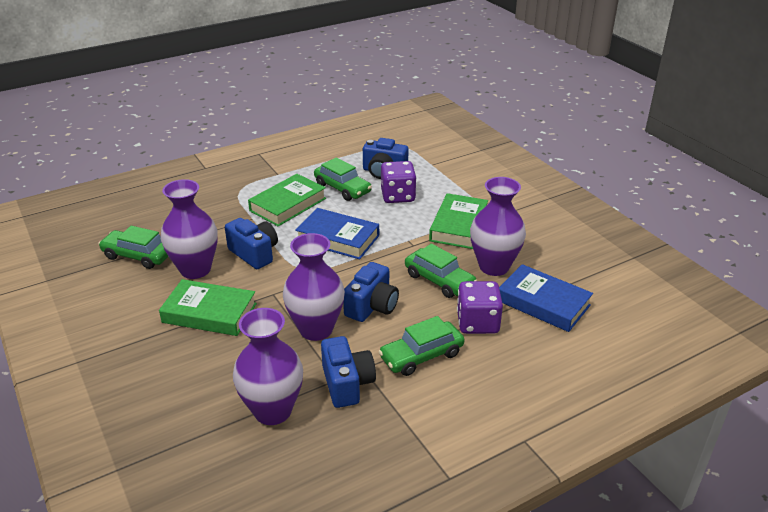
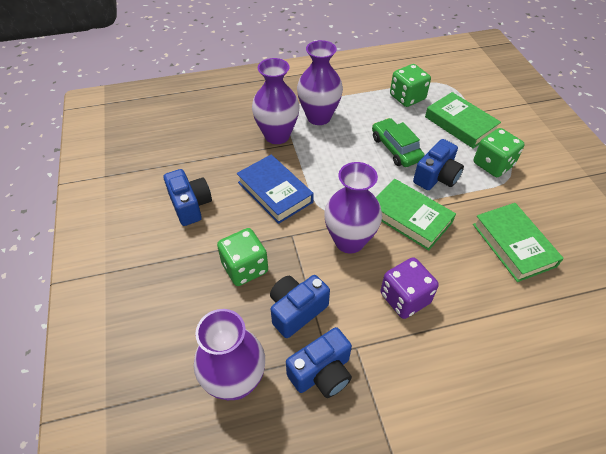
blue book: 2 -> 1
green car: 4 -> 1
green dice: 0 -> 3
purple dice: 2 -> 1

